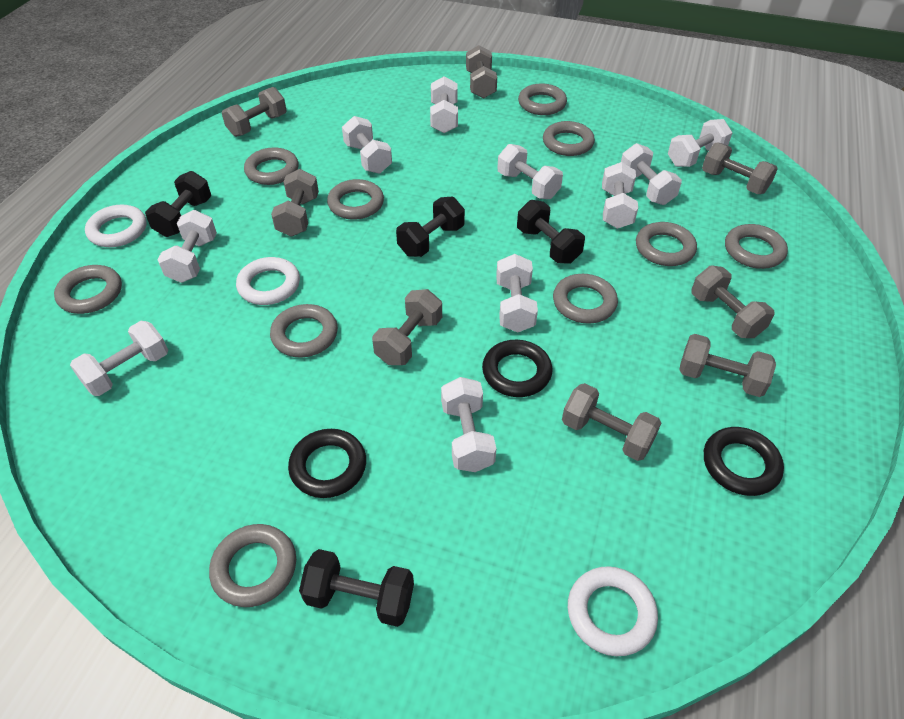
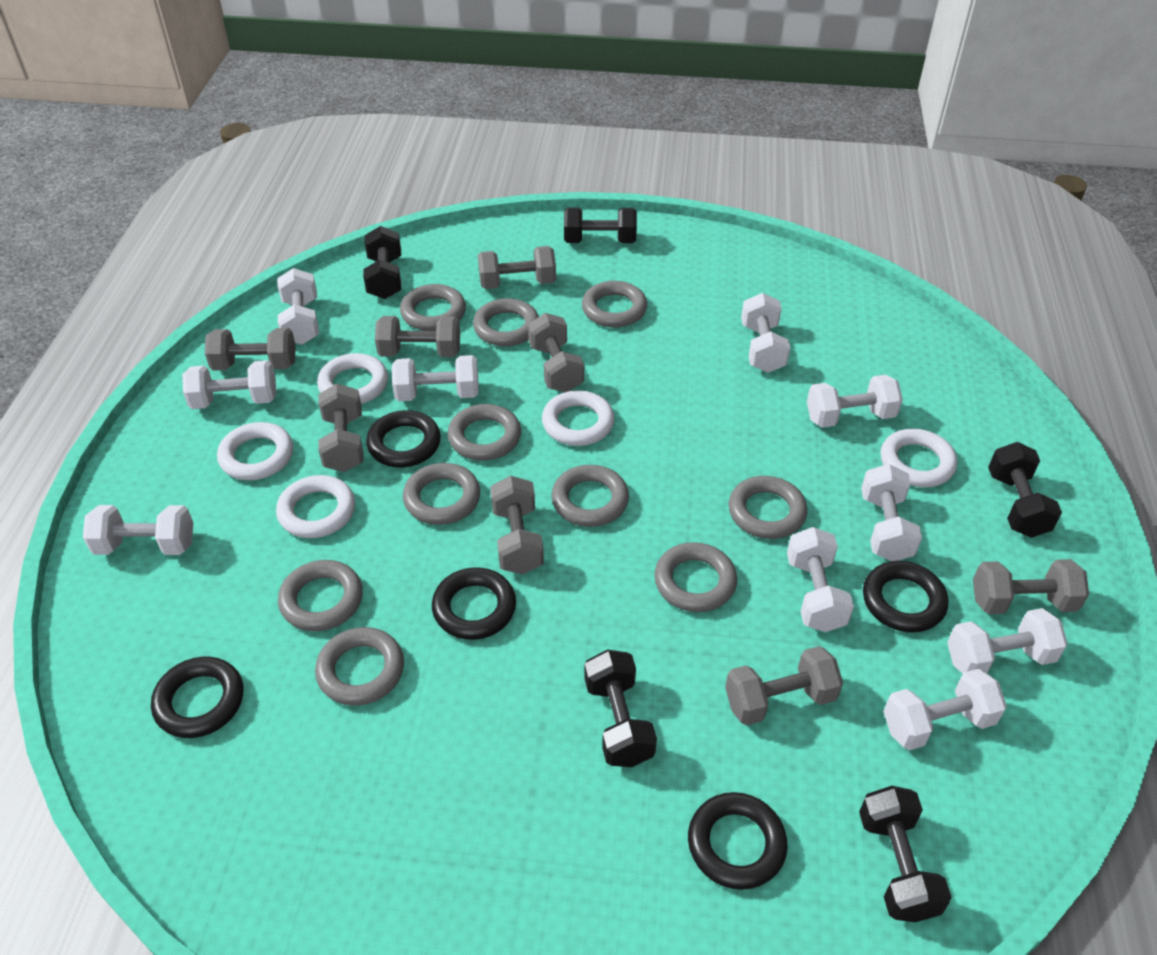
black dumbbell: 4 -> 5
black ring: 3 -> 5
white ring: 3 -> 5

